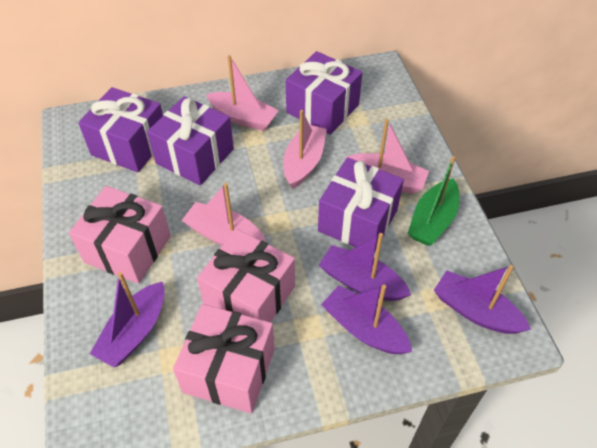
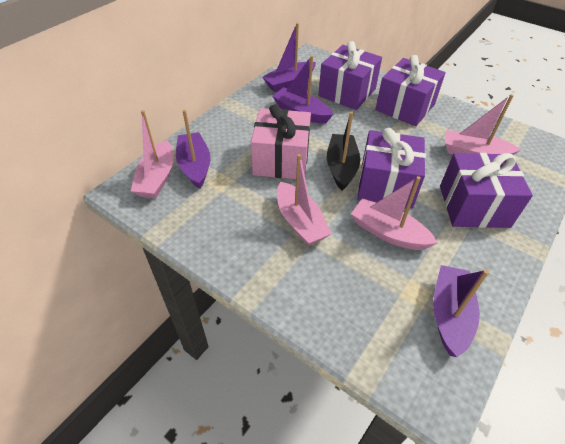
black boat: 0 -> 1
green boat: 1 -> 0
pink gift: 3 -> 1

